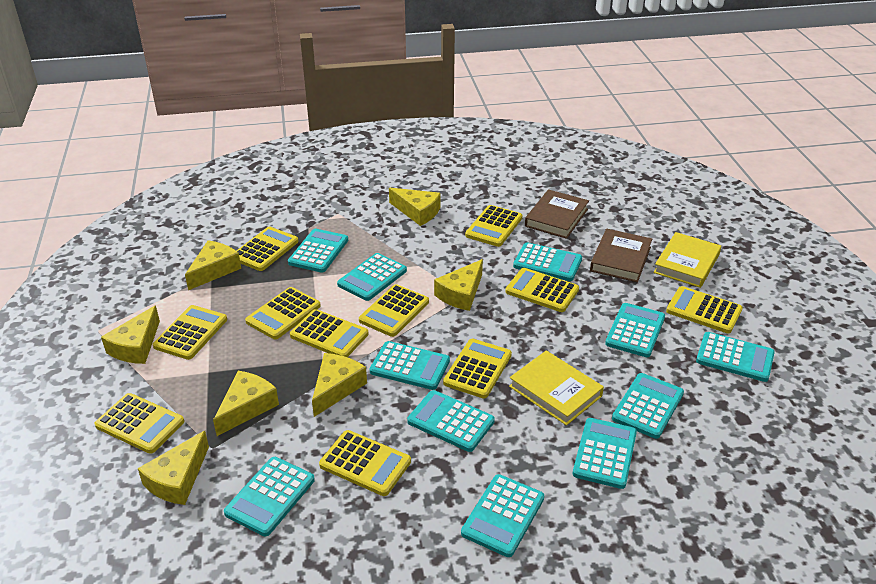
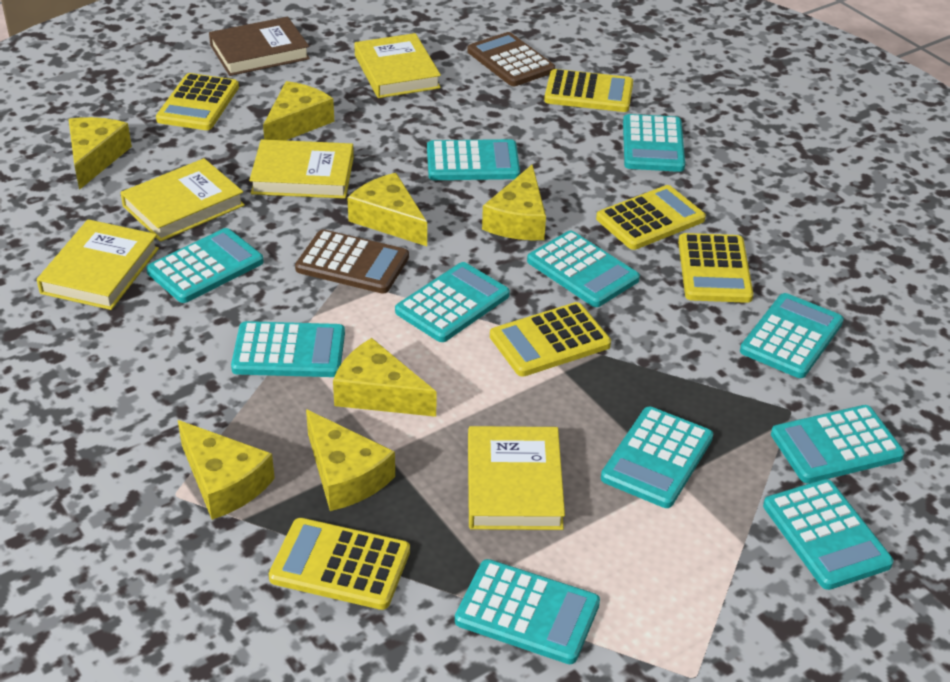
brown book: 2 -> 1
brown calculator: 0 -> 2
yellow book: 2 -> 5
yellow calculator: 11 -> 6

